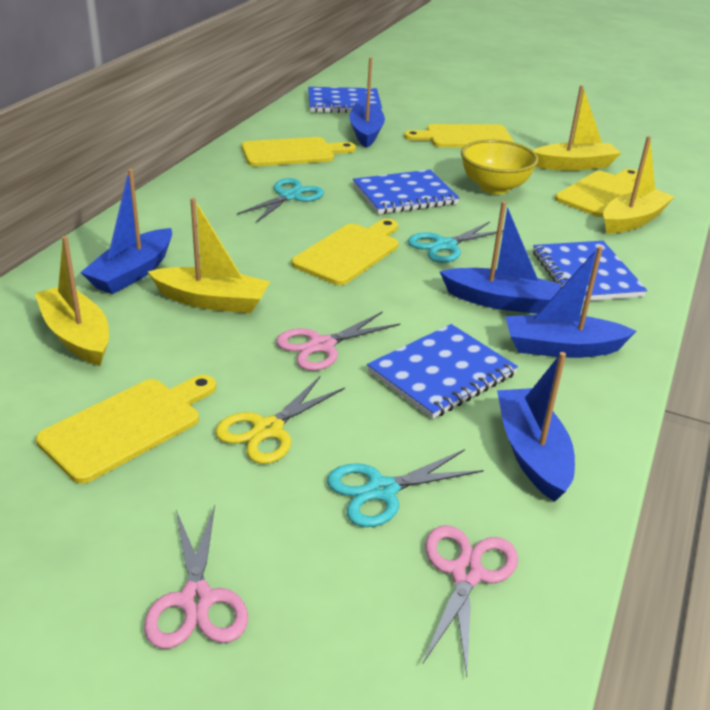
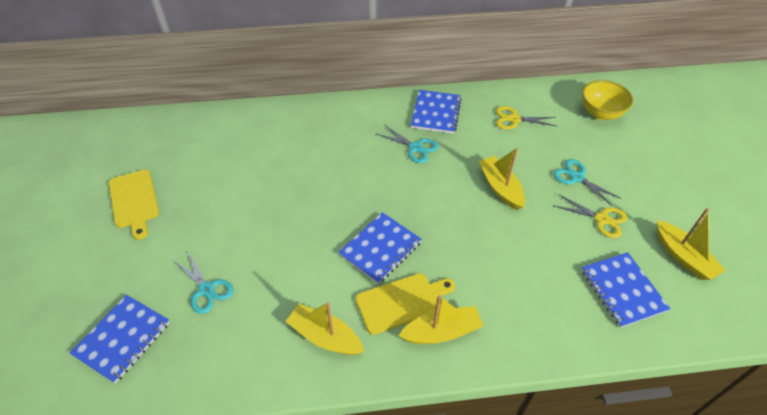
blue boat: 5 -> 0
pink scissors: 3 -> 0
yellow cutting board: 5 -> 2
yellow scissors: 1 -> 2

